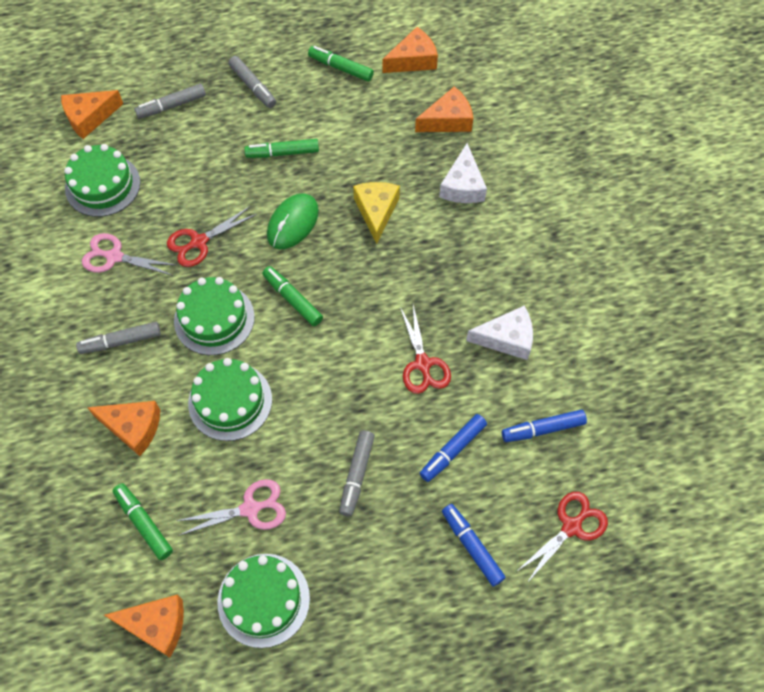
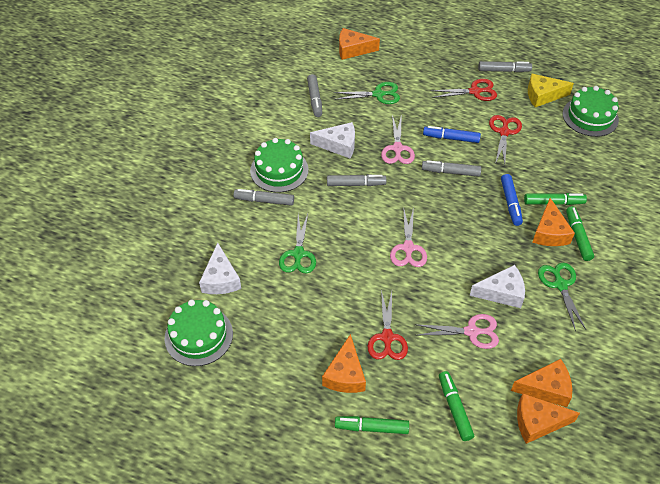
blue marker: 3 -> 2
green cake: 4 -> 3
green mouse: 1 -> 0
green scissors: 0 -> 3
grey marker: 4 -> 5
pink scissors: 2 -> 3
white cheese: 2 -> 3

